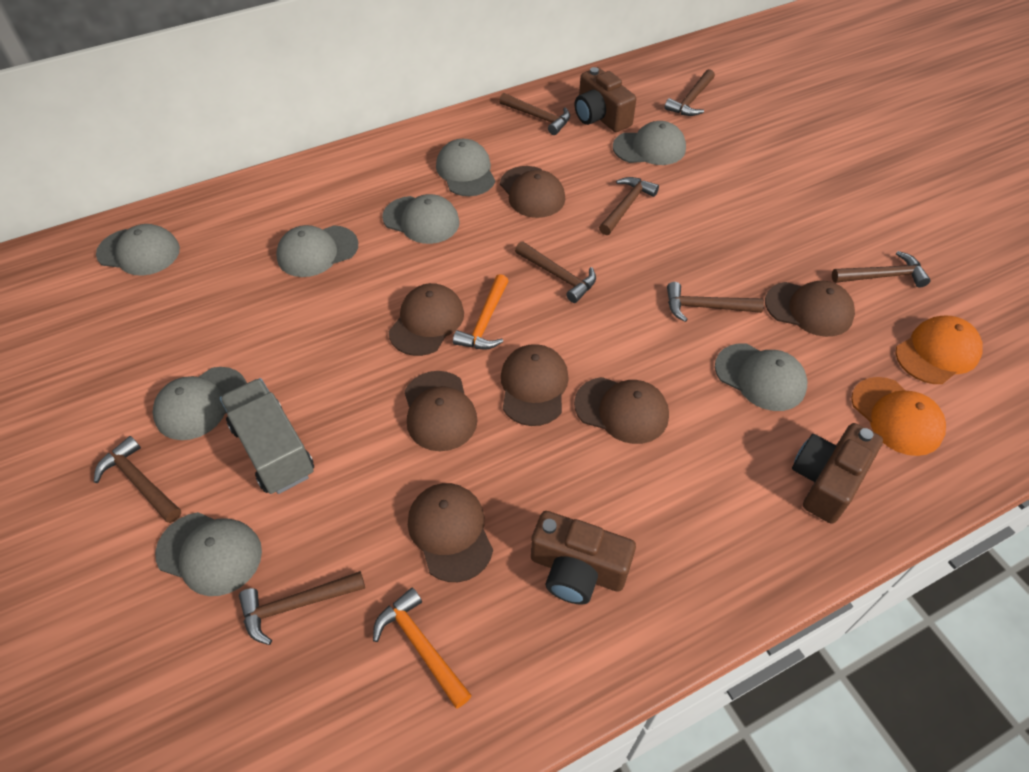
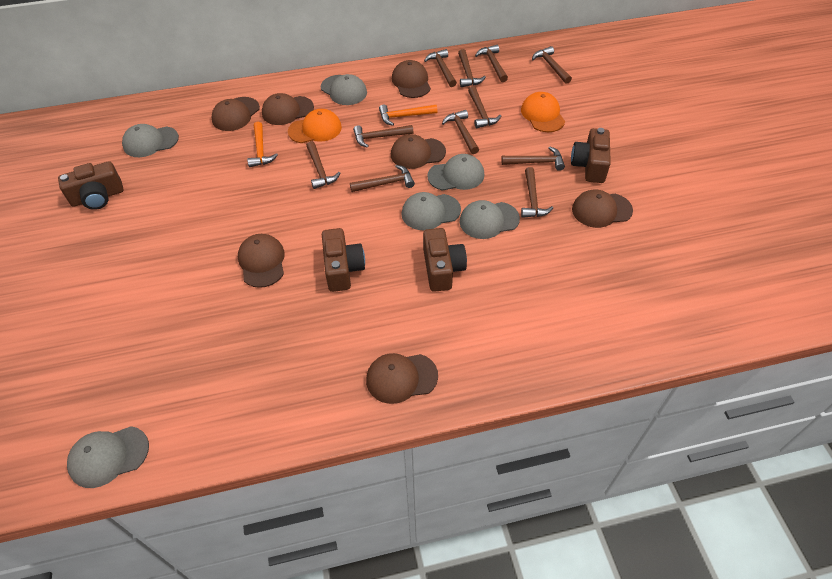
brown camera: 3 -> 4
brown hammer: 8 -> 11
grey cap: 8 -> 6
grey truck: 1 -> 0

